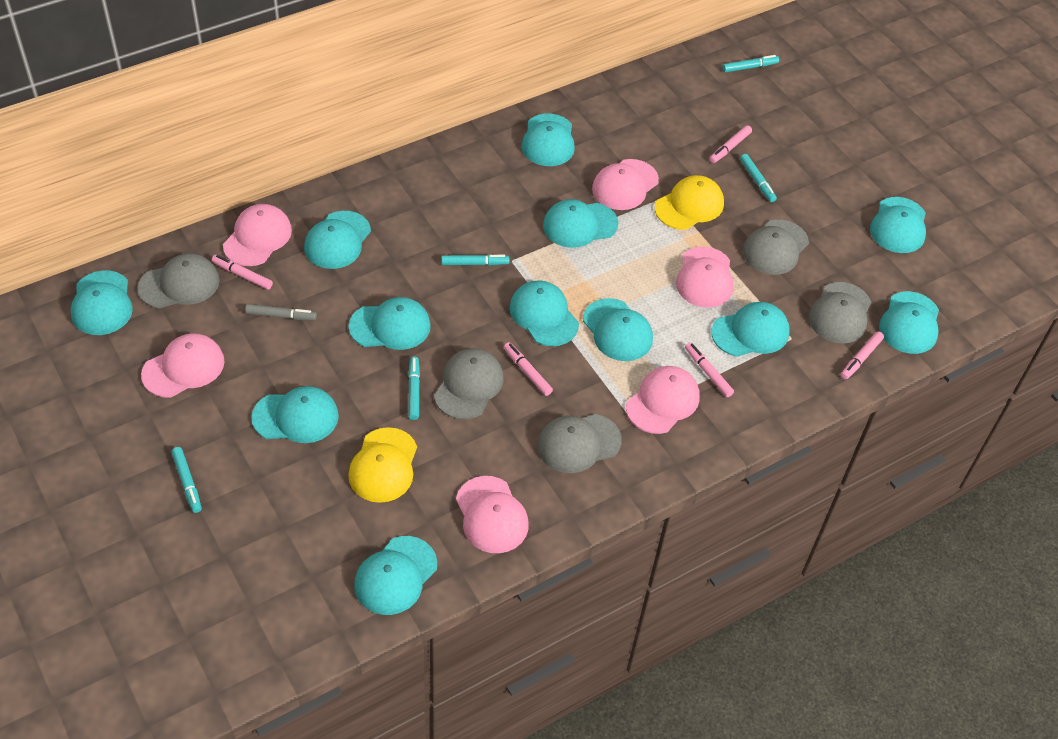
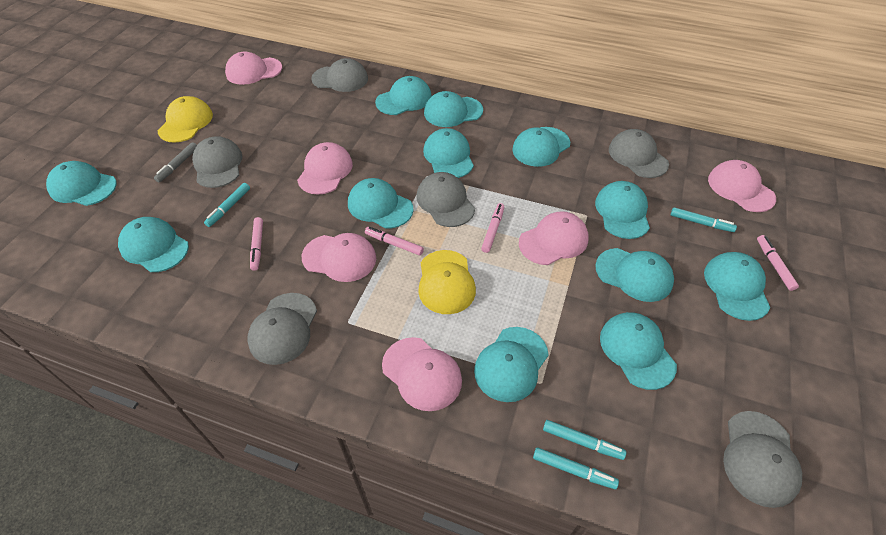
grey cap: 5 -> 6
pink marker: 5 -> 4
turquoise marker: 5 -> 4

